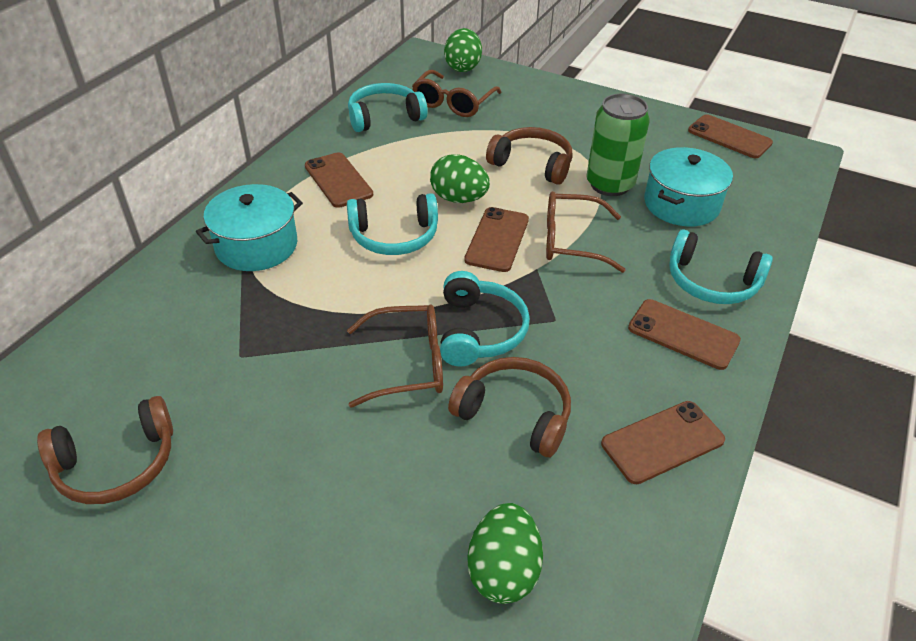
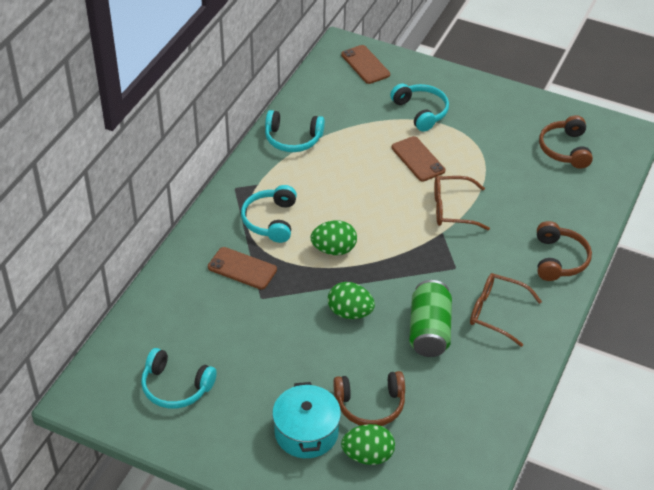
brown glasses: 3 -> 2
brown phone: 5 -> 3
turquoise pot: 2 -> 1

